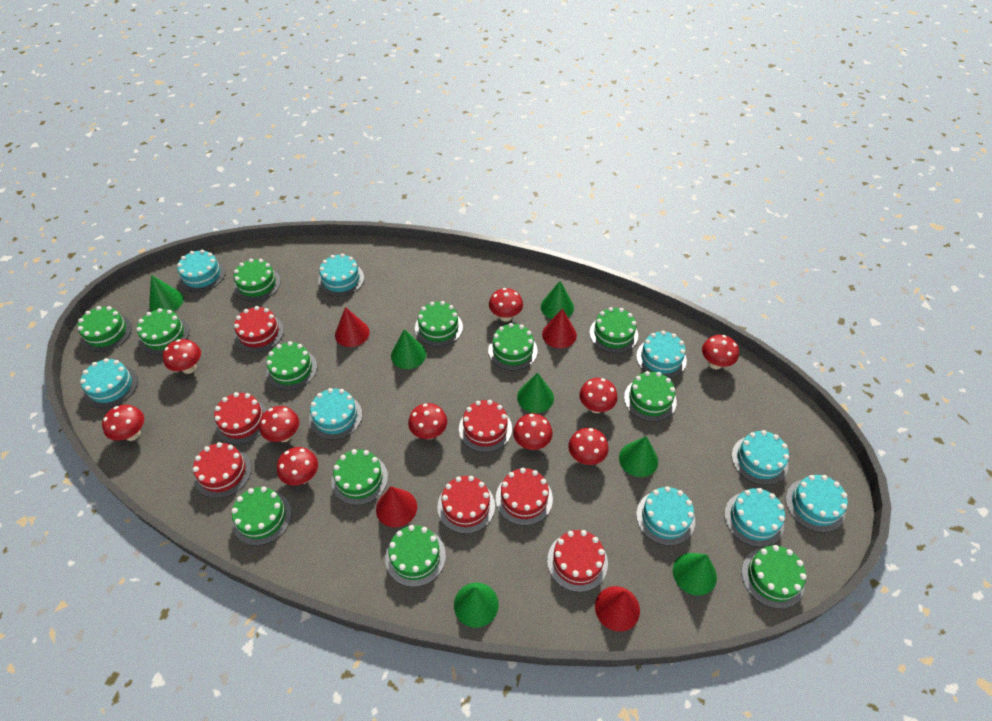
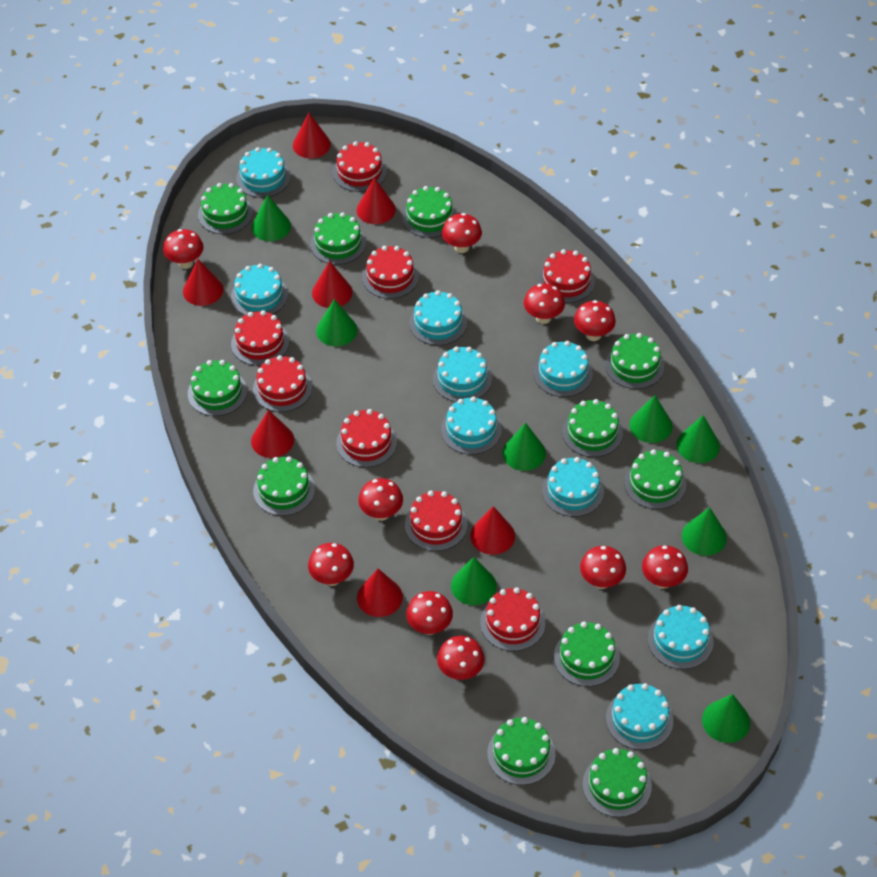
green cake: 12 -> 11
green cone: 7 -> 8
red cake: 7 -> 8
red cone: 4 -> 7

